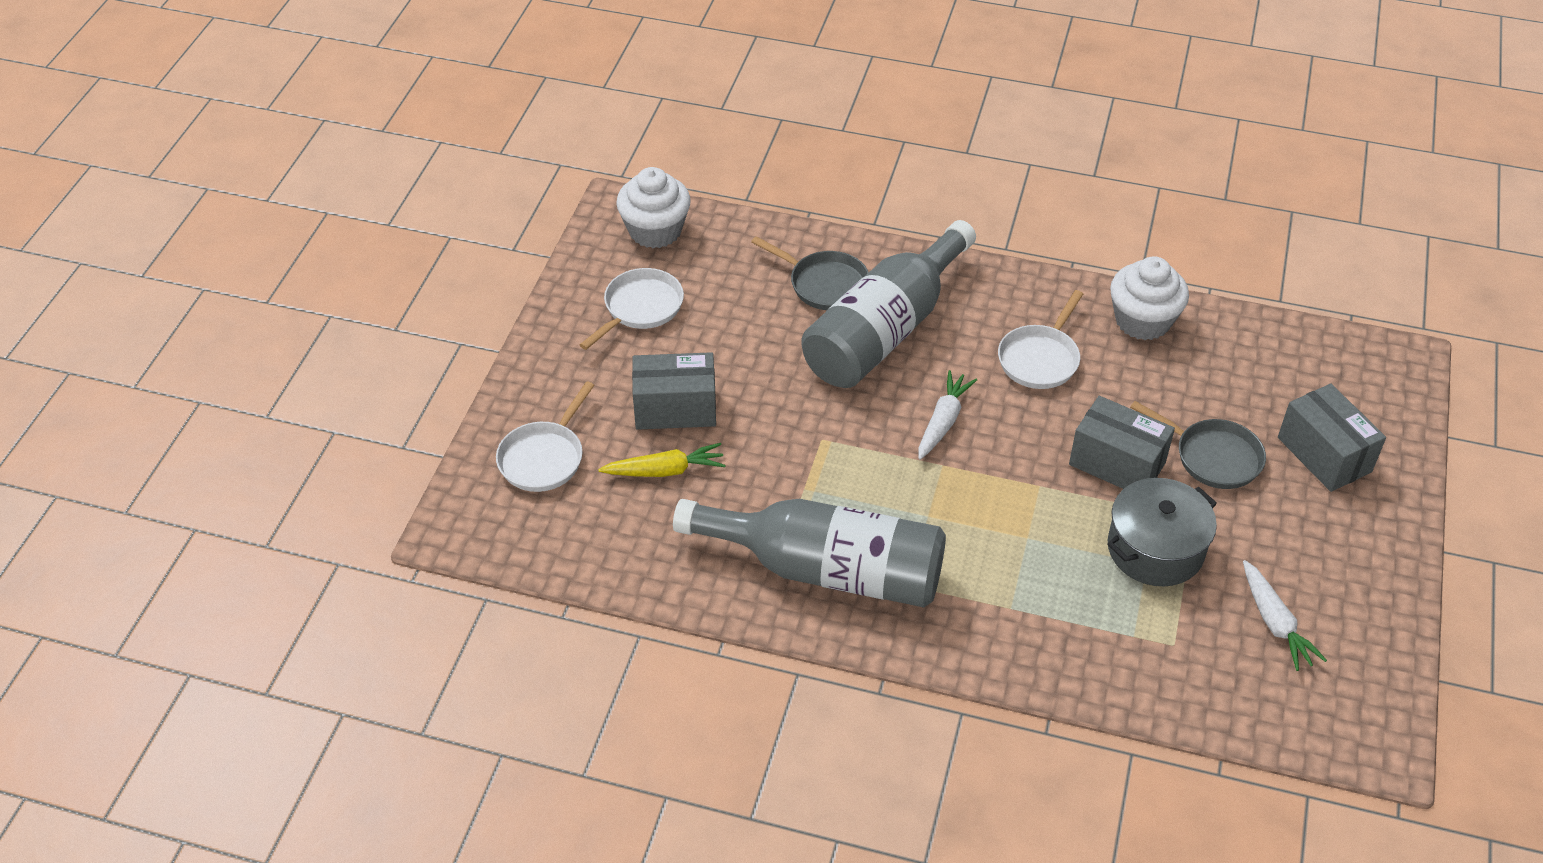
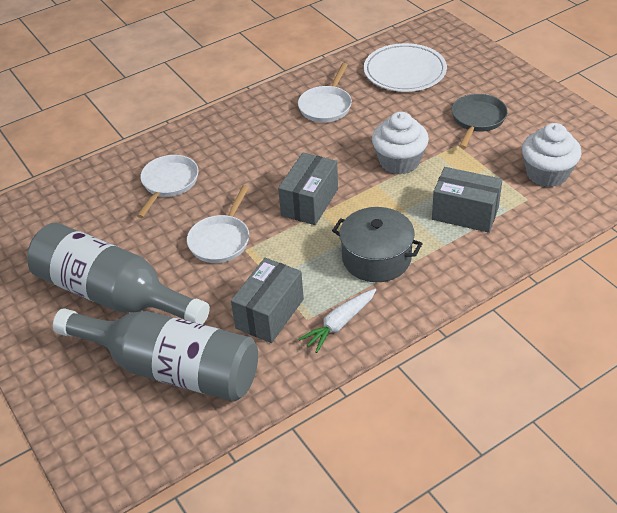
grey pan: 2 -> 1
white carrot: 2 -> 1
white plate: 0 -> 1
yellow carrot: 1 -> 0

